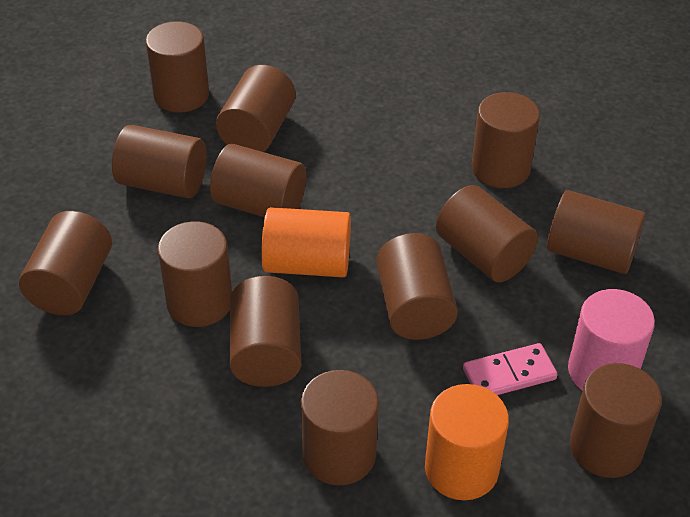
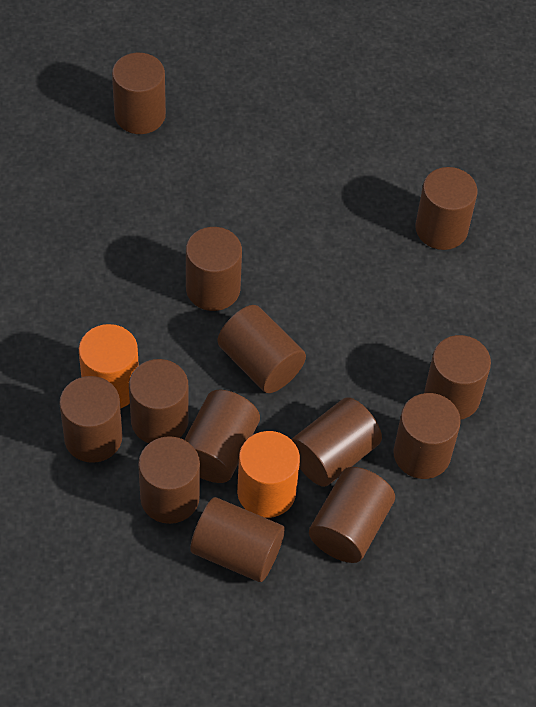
pink cylinder: 1 -> 0
pink domino: 1 -> 0

